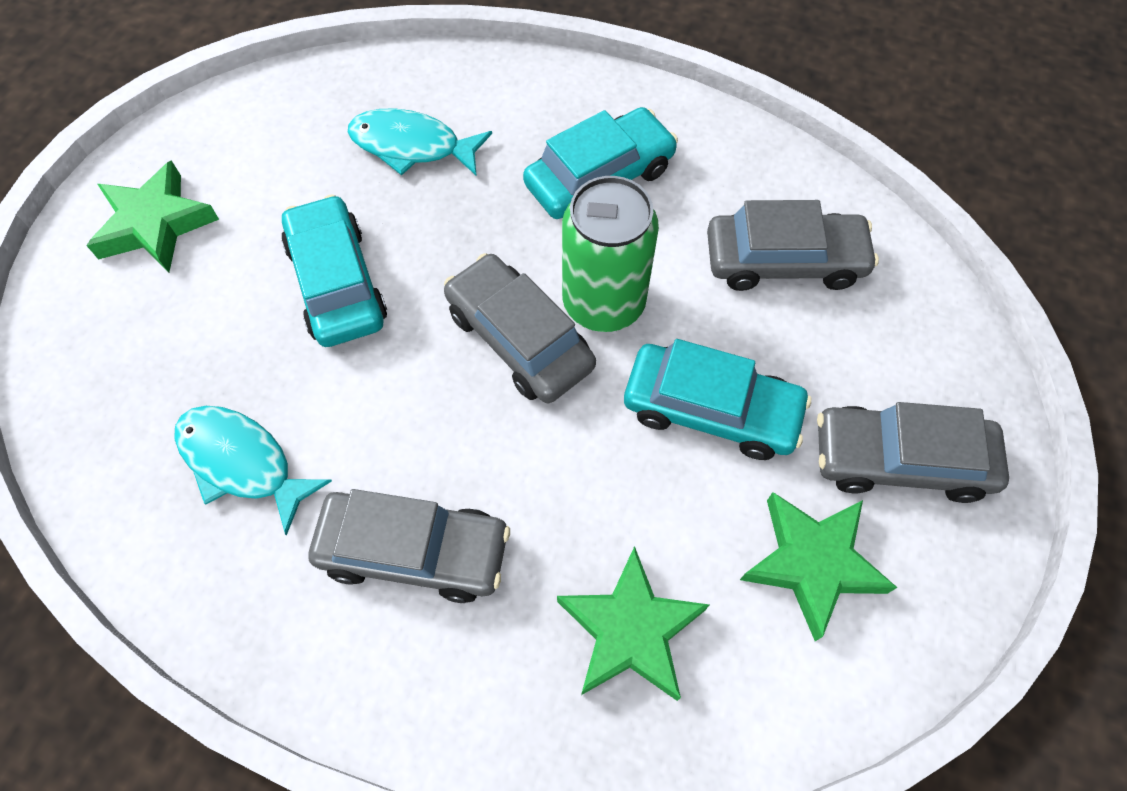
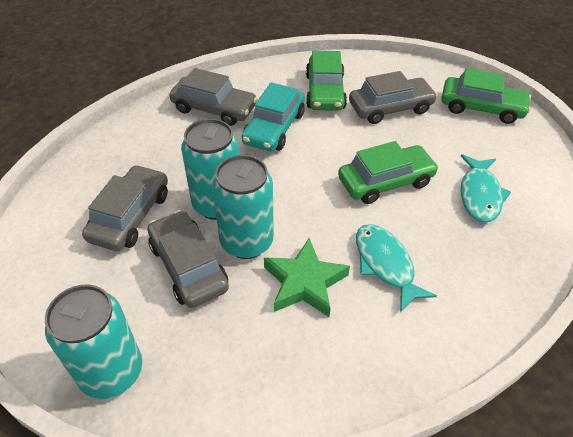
green can: 1 -> 0
green car: 0 -> 3
green star: 3 -> 1
turquoise can: 0 -> 3
turquoise car: 3 -> 1

